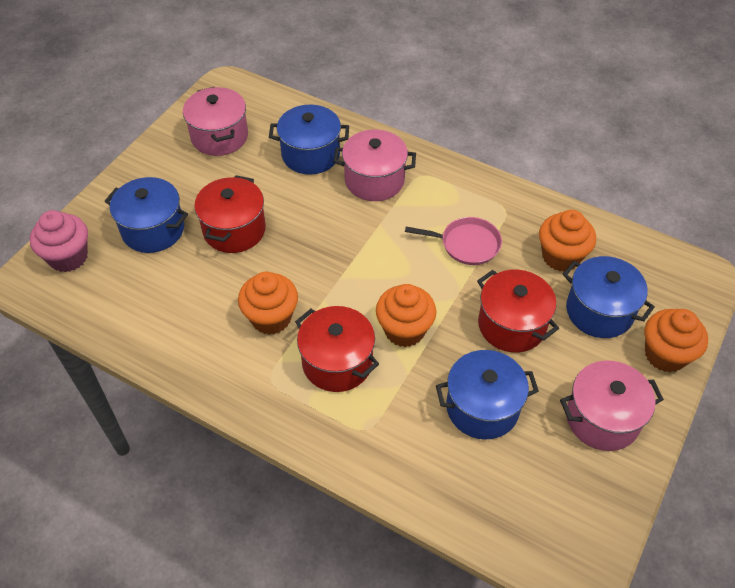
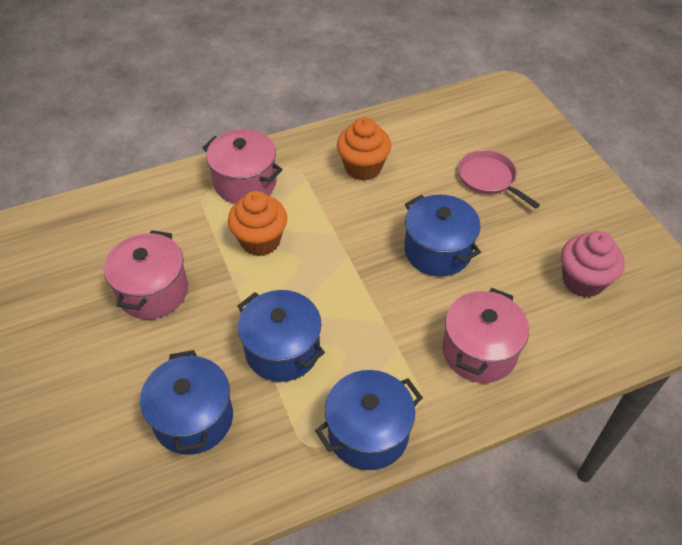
orange cupcake: 4 -> 2
red pot: 3 -> 0

